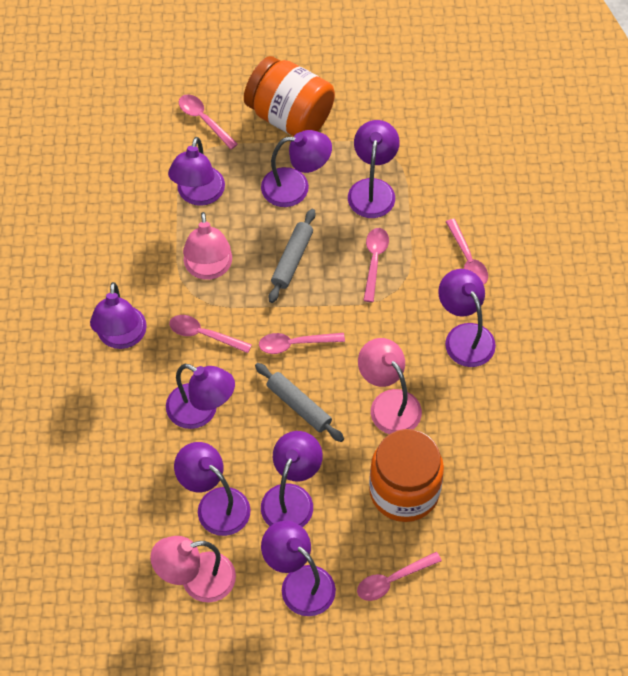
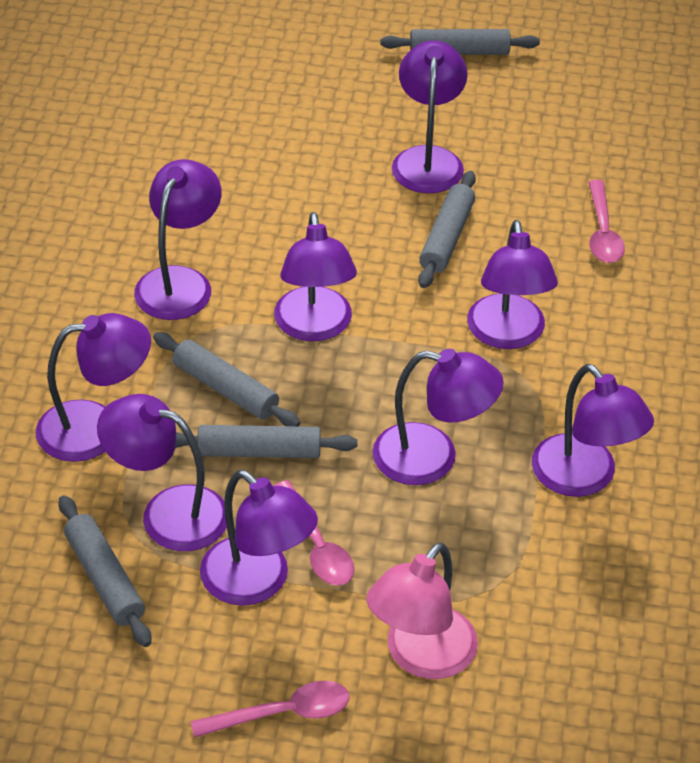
grey rolling pin: 2 -> 5
orange jar: 2 -> 0
pink lamp: 3 -> 1
pink spoon: 6 -> 3

